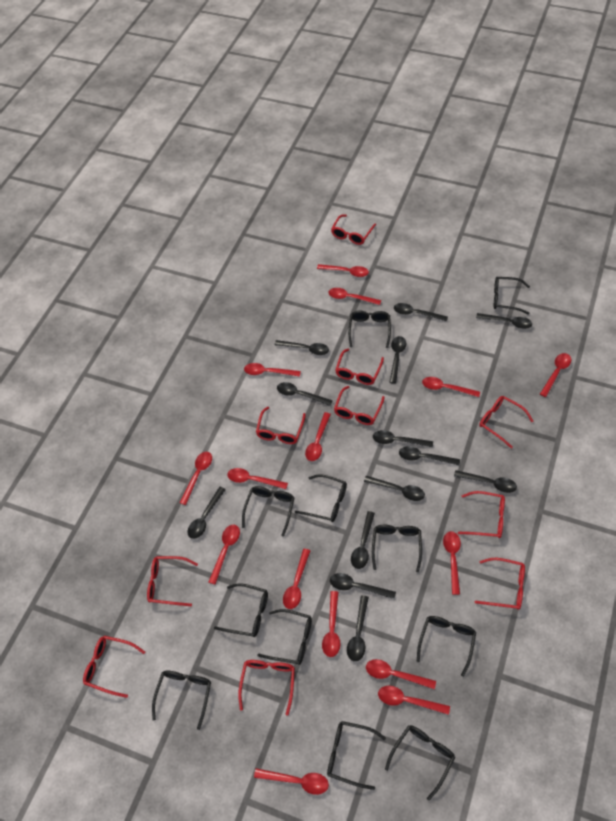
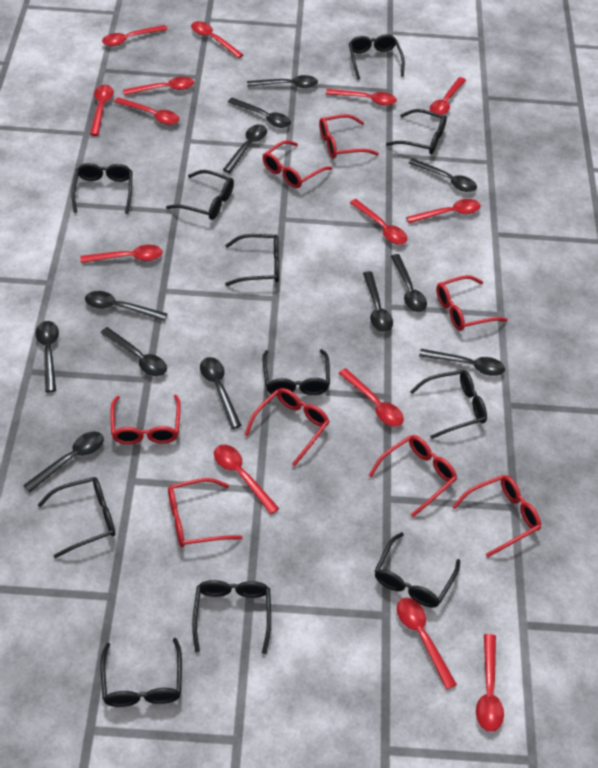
black spoon: 13 -> 12
red glasses: 10 -> 8
red spoon: 15 -> 14

